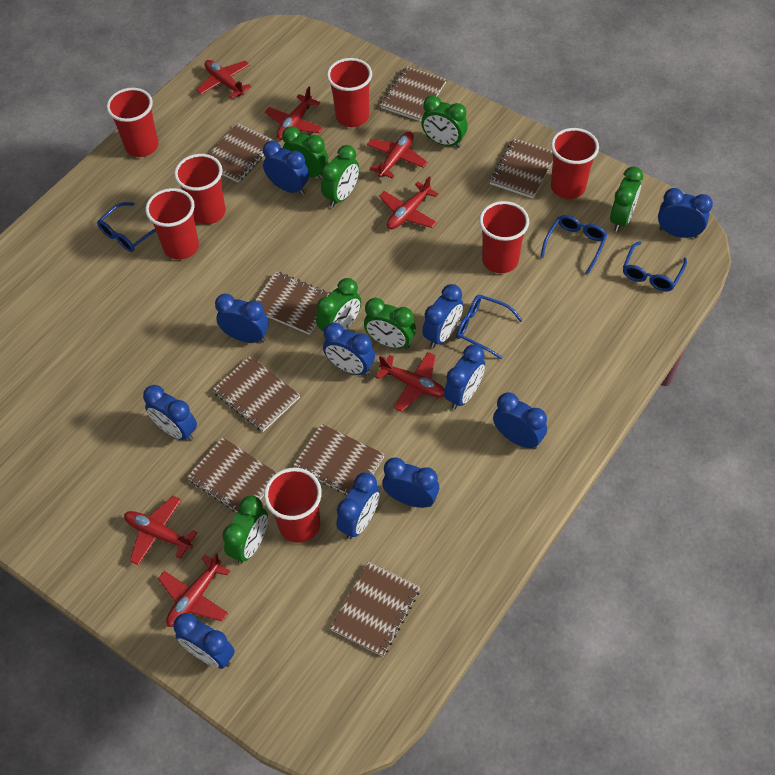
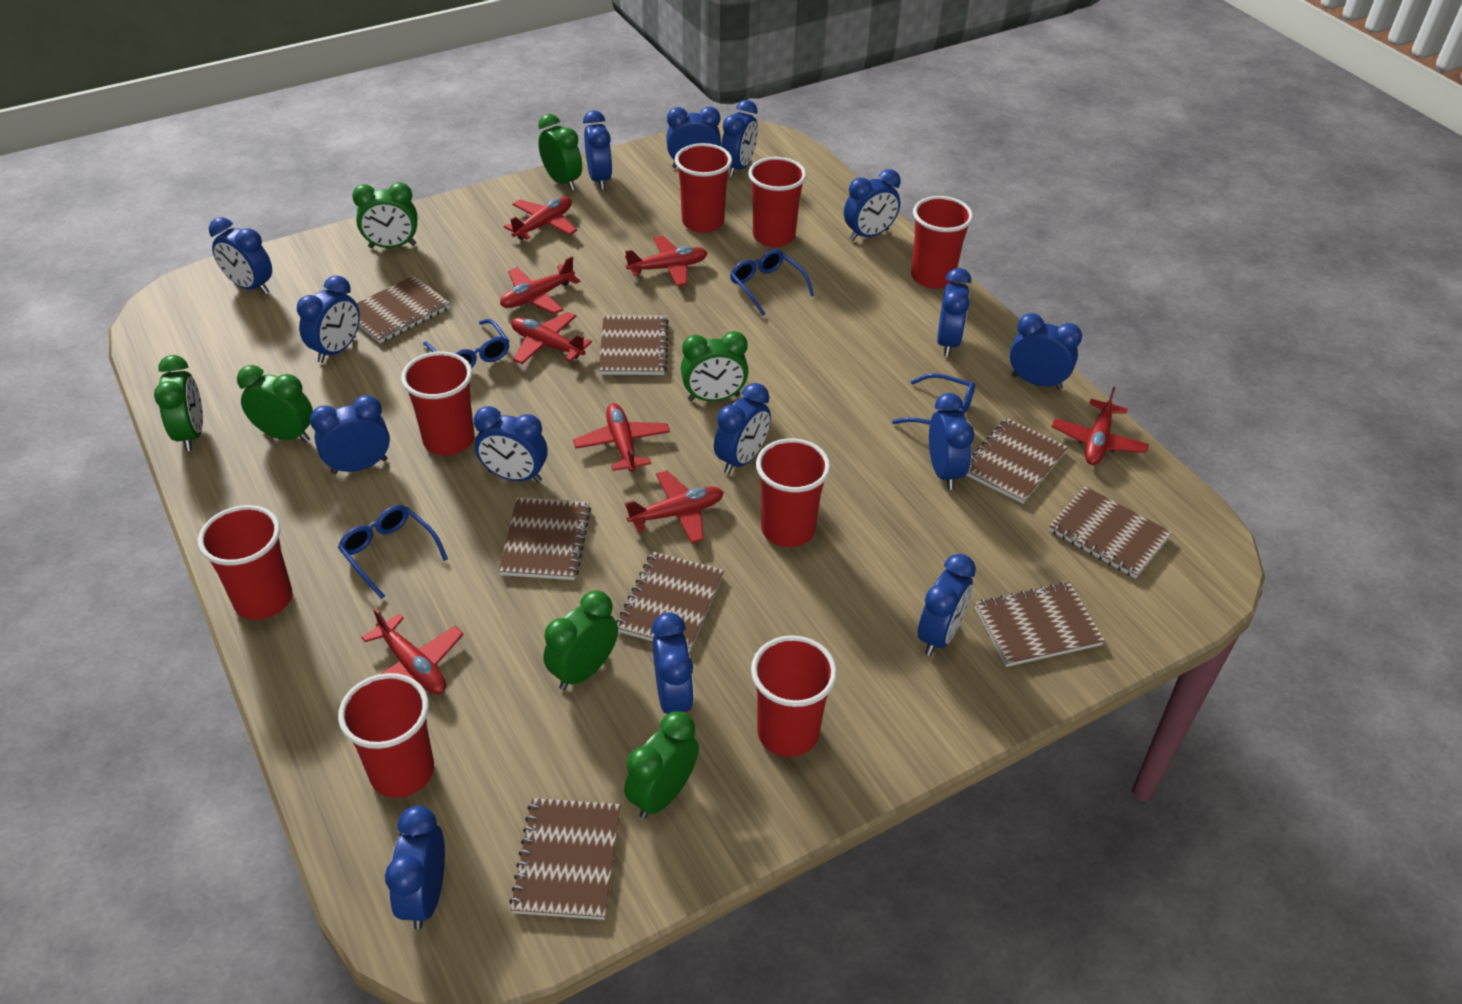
blue clock: 11 -> 15
red cup: 7 -> 8
red plane: 7 -> 8

